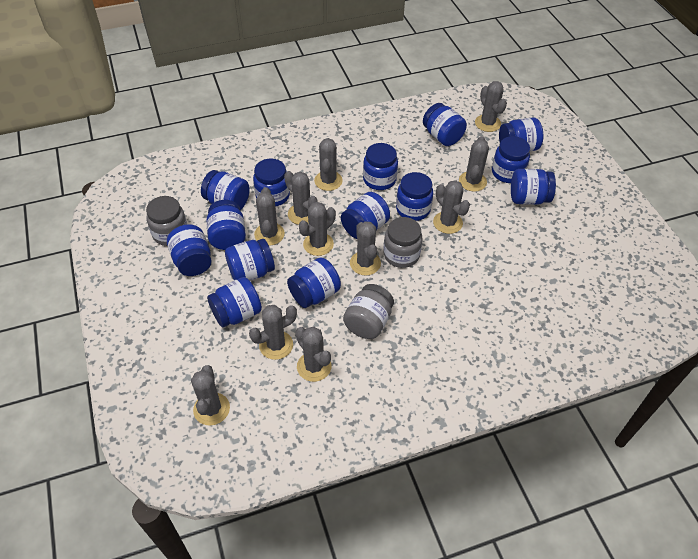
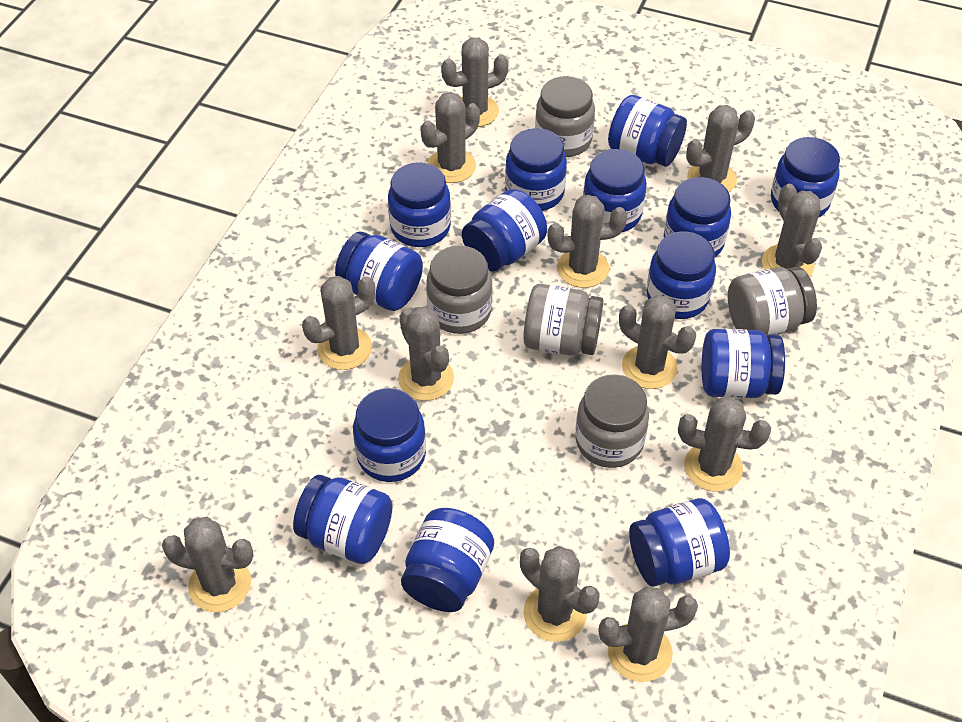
grey cactus: 11 -> 12
grey jar: 3 -> 5

